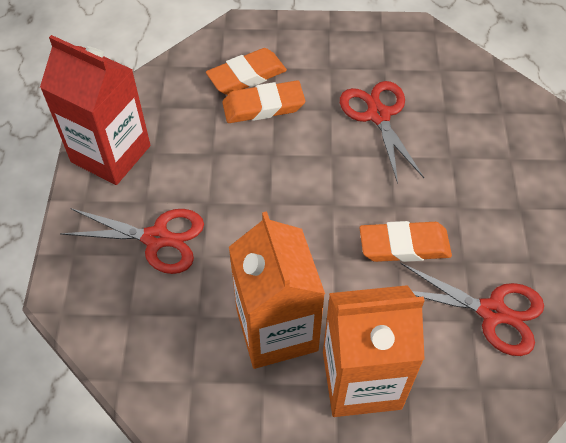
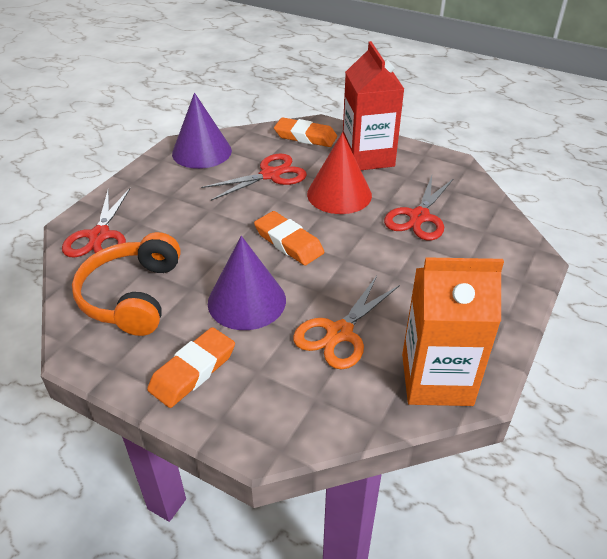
orange carton: 2 -> 1
orange headphones: 0 -> 1
orange scissors: 0 -> 1
purple cone: 0 -> 2
red cone: 0 -> 1

